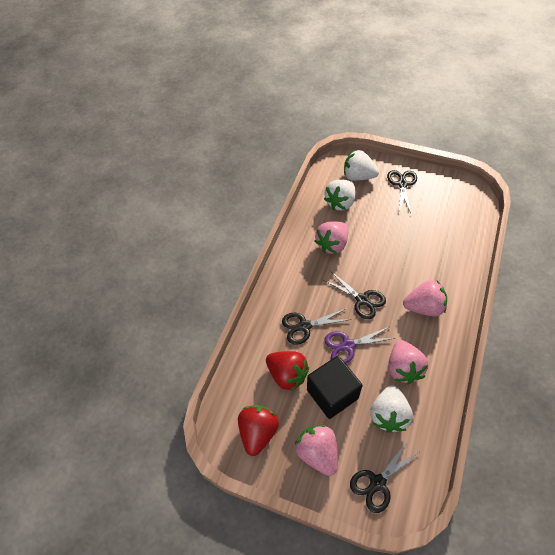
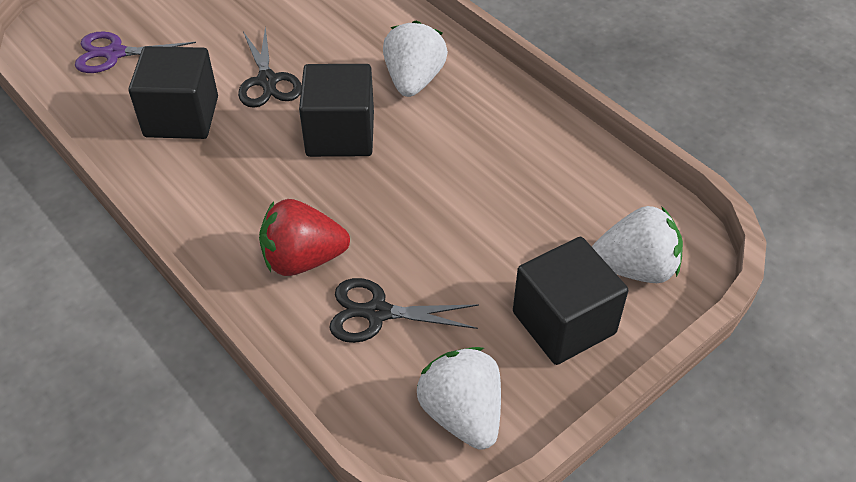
black cube: 1 -> 3
black scissors: 4 -> 2
pink strawberry: 4 -> 0
red strawberry: 2 -> 1

